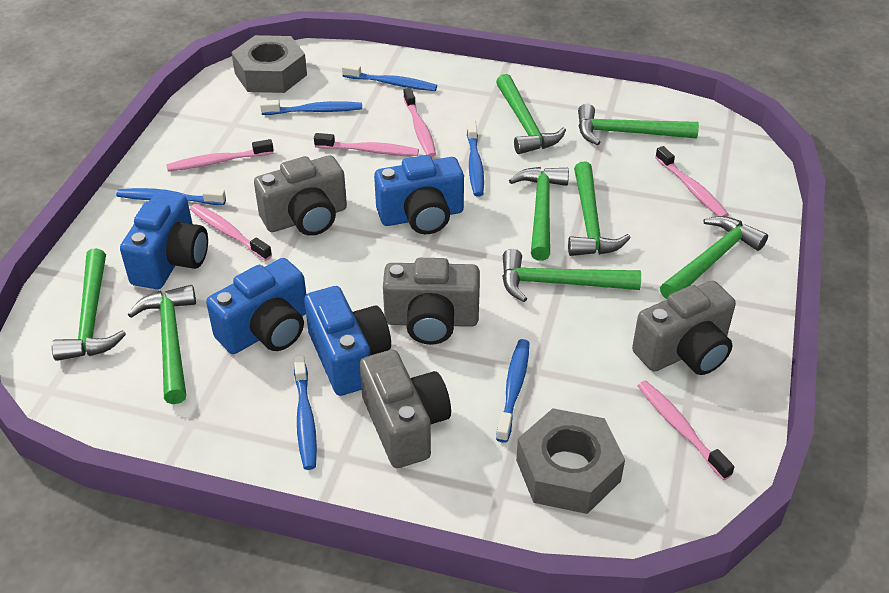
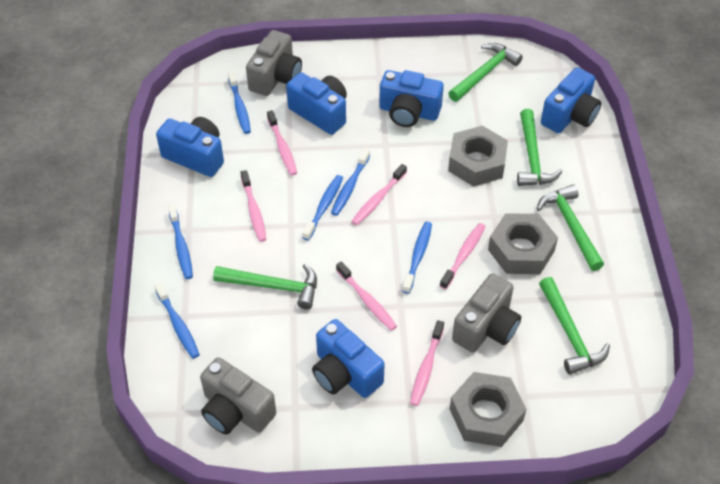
blue camera: 4 -> 5
green hammer: 8 -> 5
grey camera: 4 -> 3
grey nut: 2 -> 3

